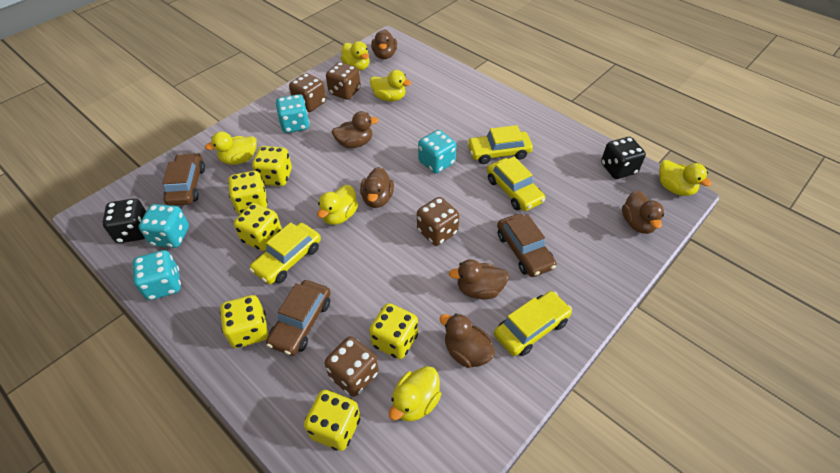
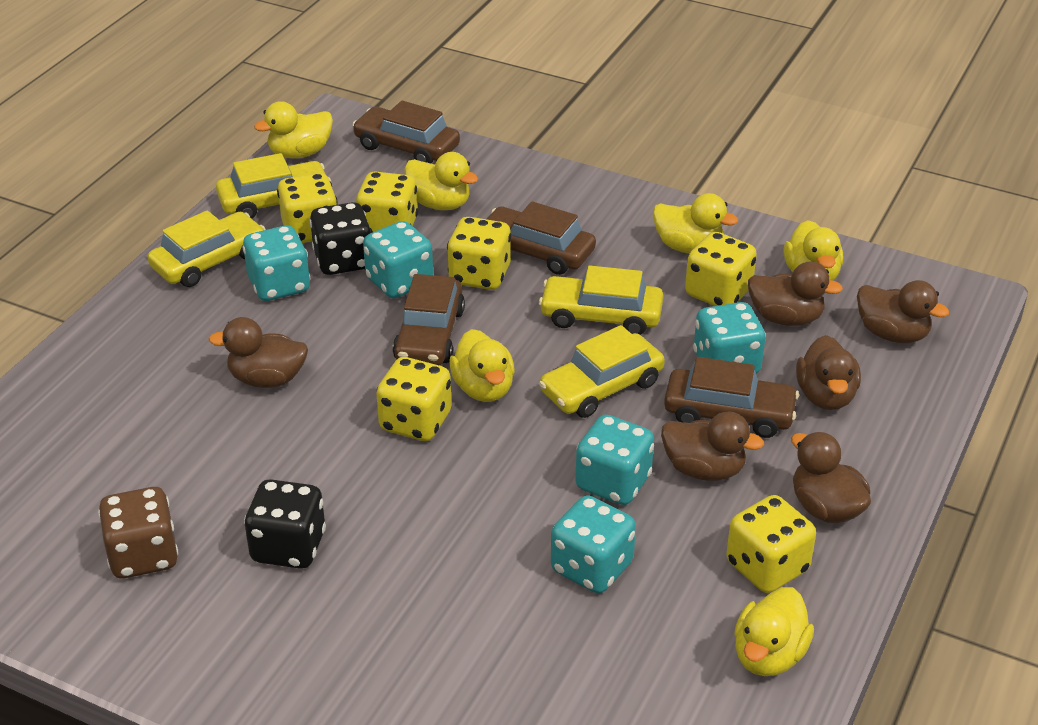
brown car: 3 -> 4
brown dice: 4 -> 1
turquoise dice: 4 -> 5

